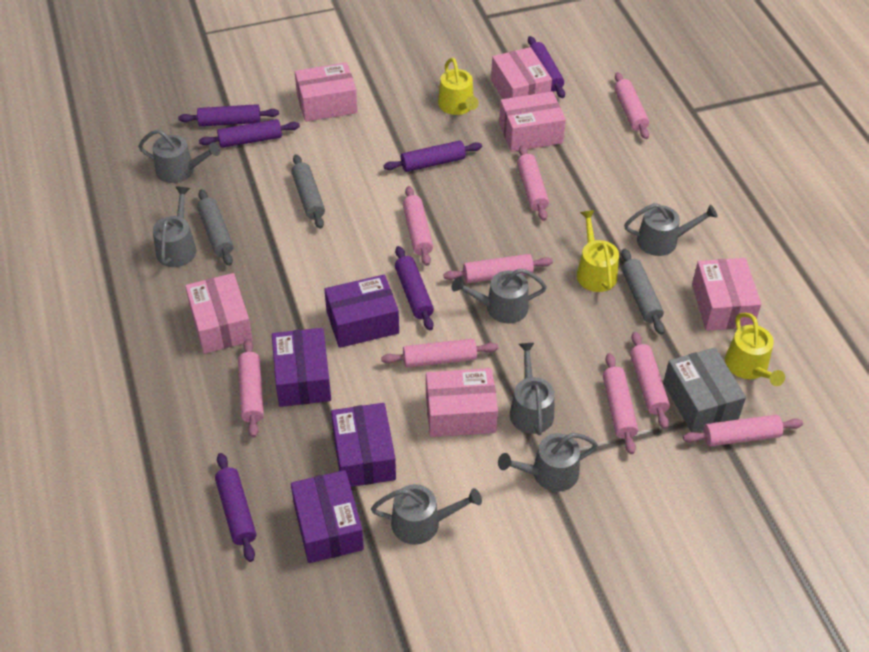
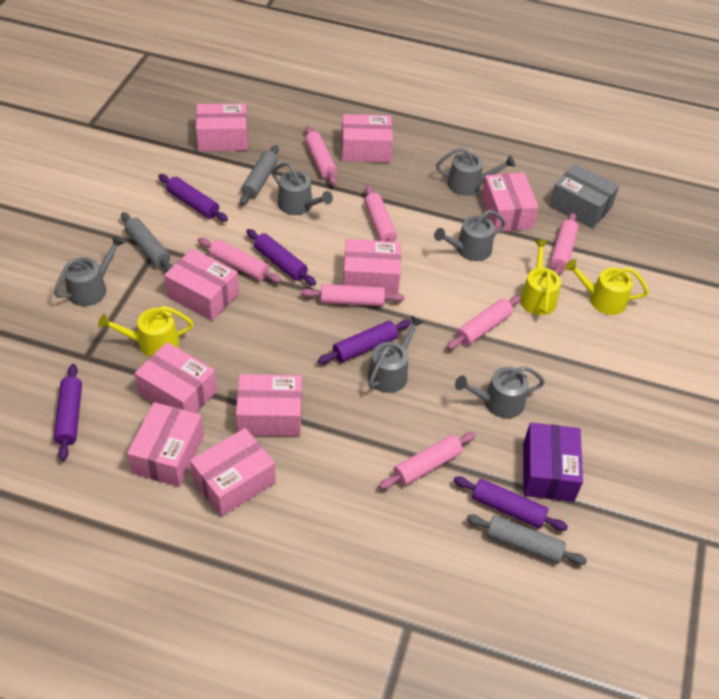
grey watering can: 7 -> 6
pink box: 6 -> 9
pink rolling pin: 9 -> 7
purple box: 4 -> 1
purple rolling pin: 6 -> 5

